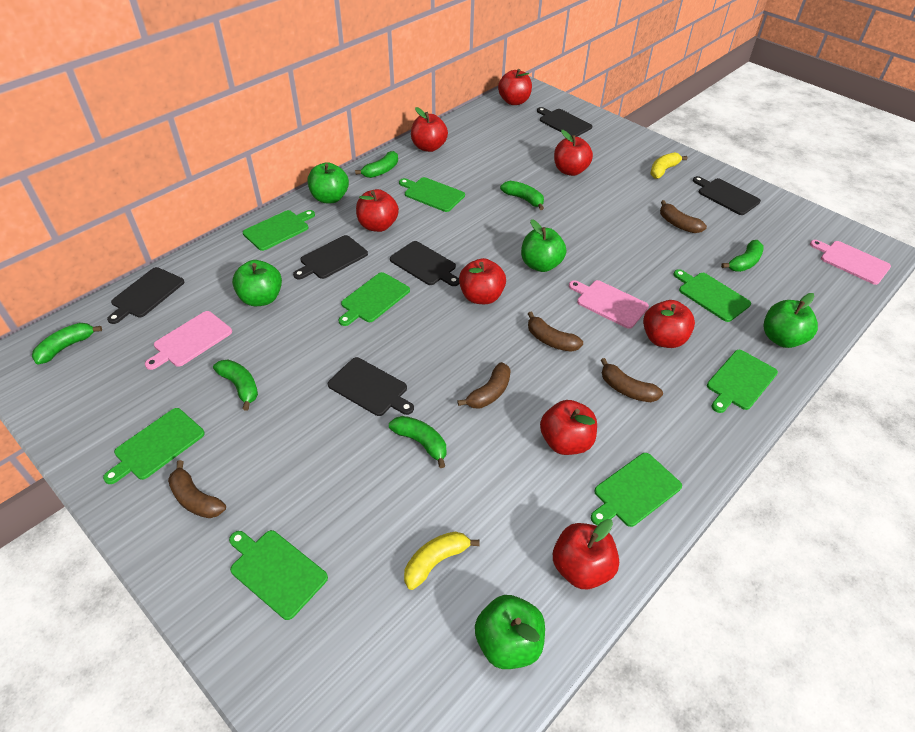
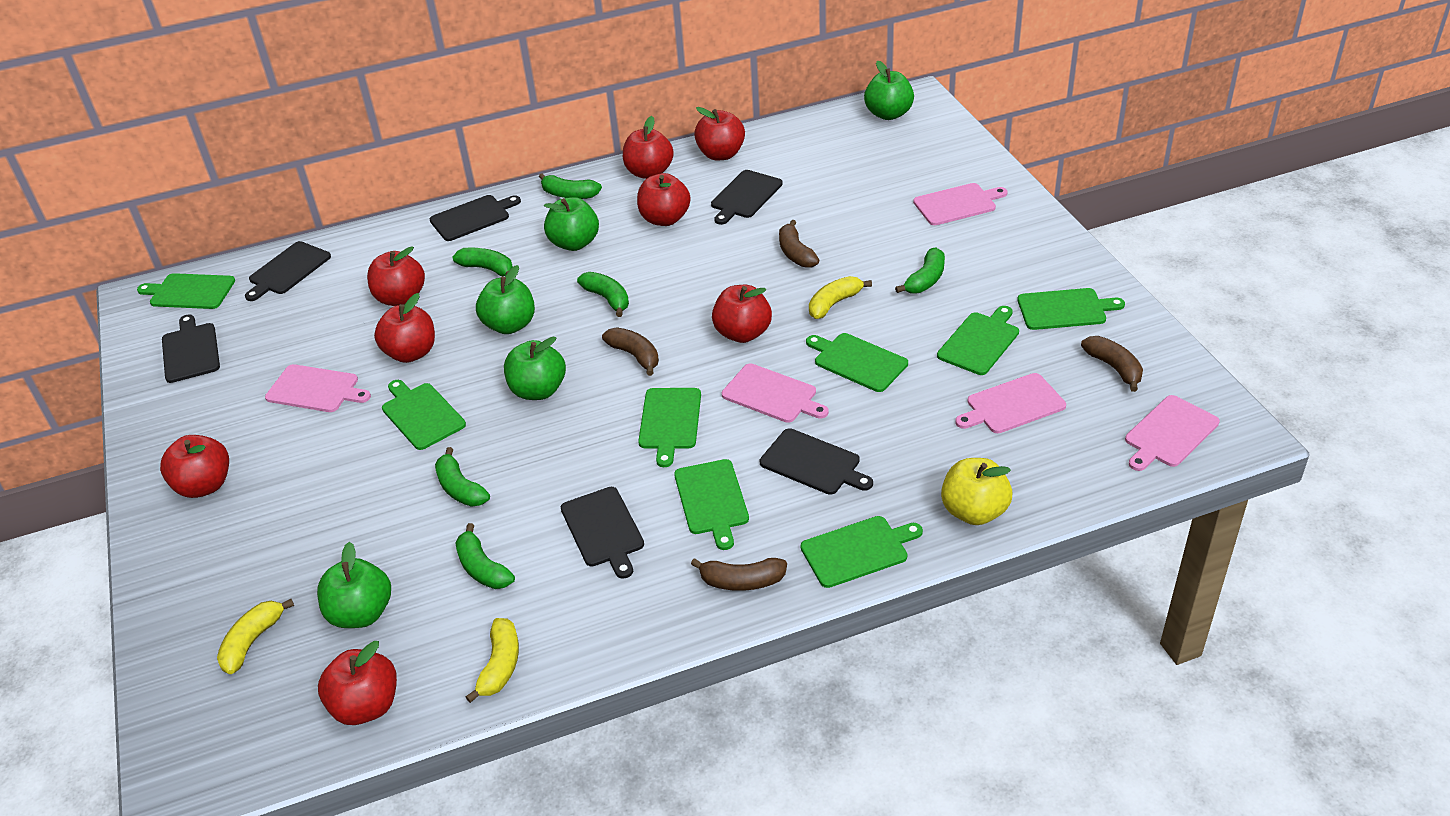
brown banana: 5 -> 4
pink cutting board: 3 -> 5
yellow apple: 0 -> 1
yellow banana: 2 -> 3

